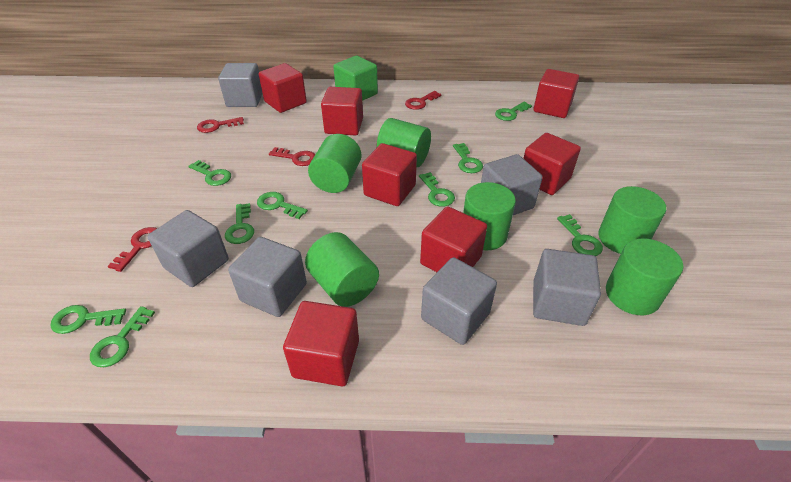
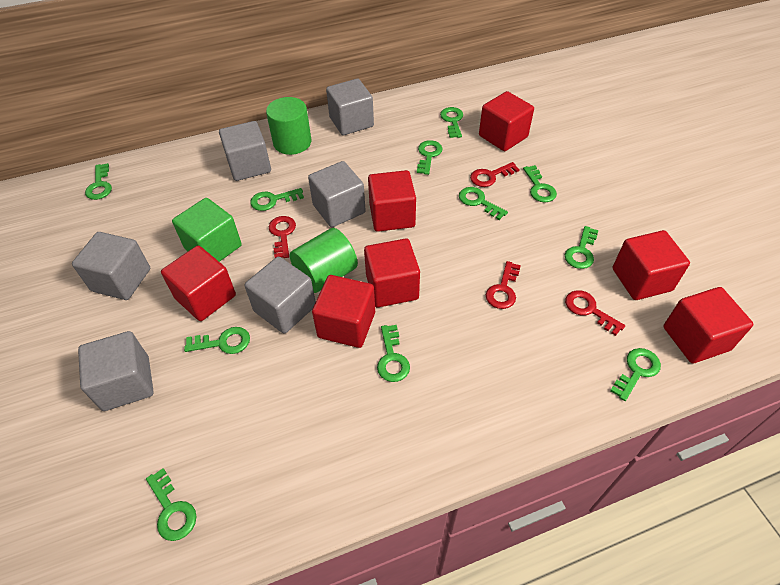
green cylinder: 6 -> 2
green key: 9 -> 11

